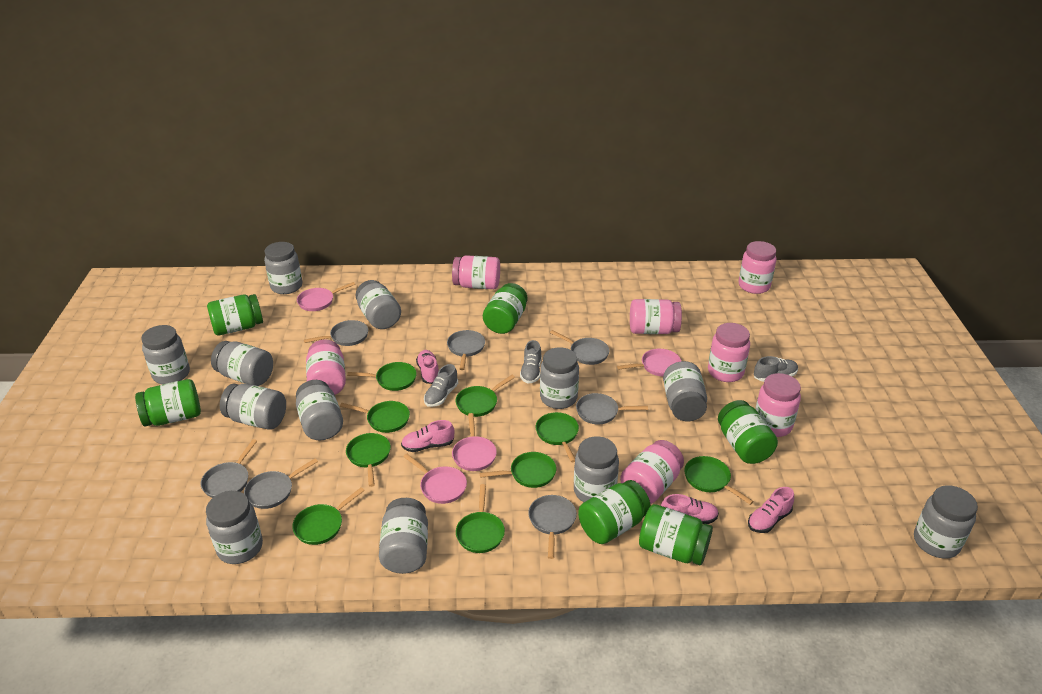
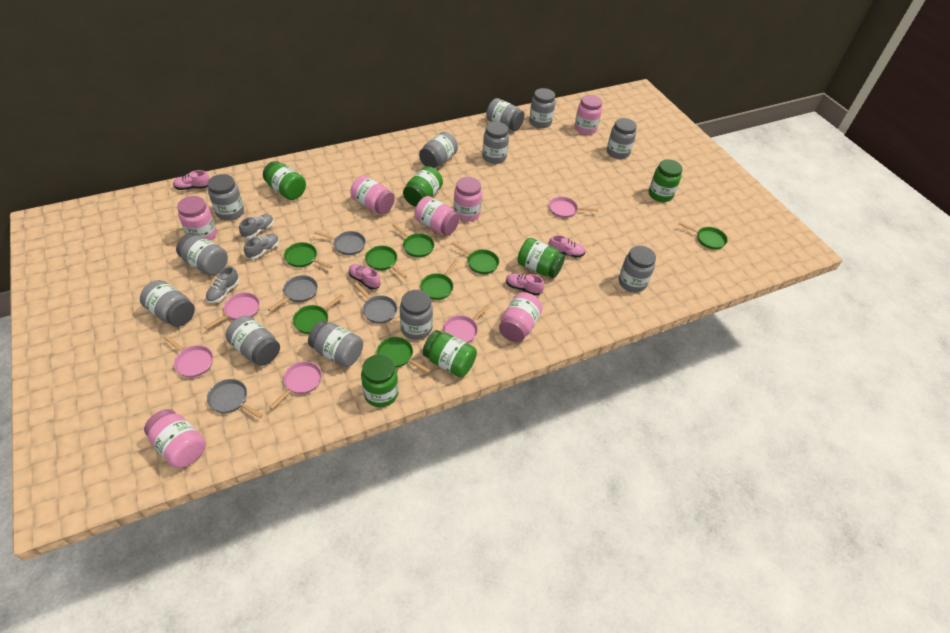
green pan: 9 -> 8
grey pan: 7 -> 4
pink pan: 4 -> 5

